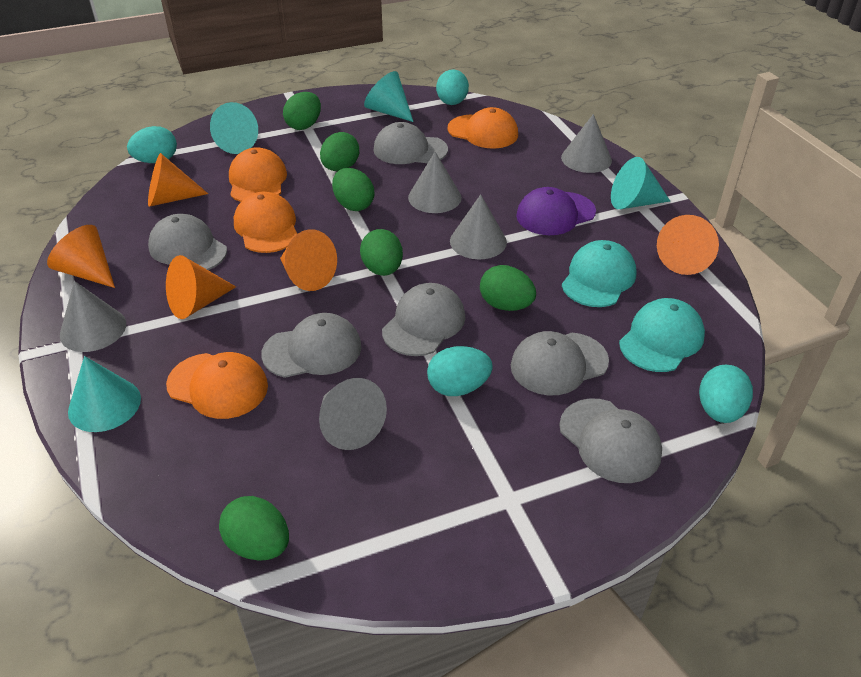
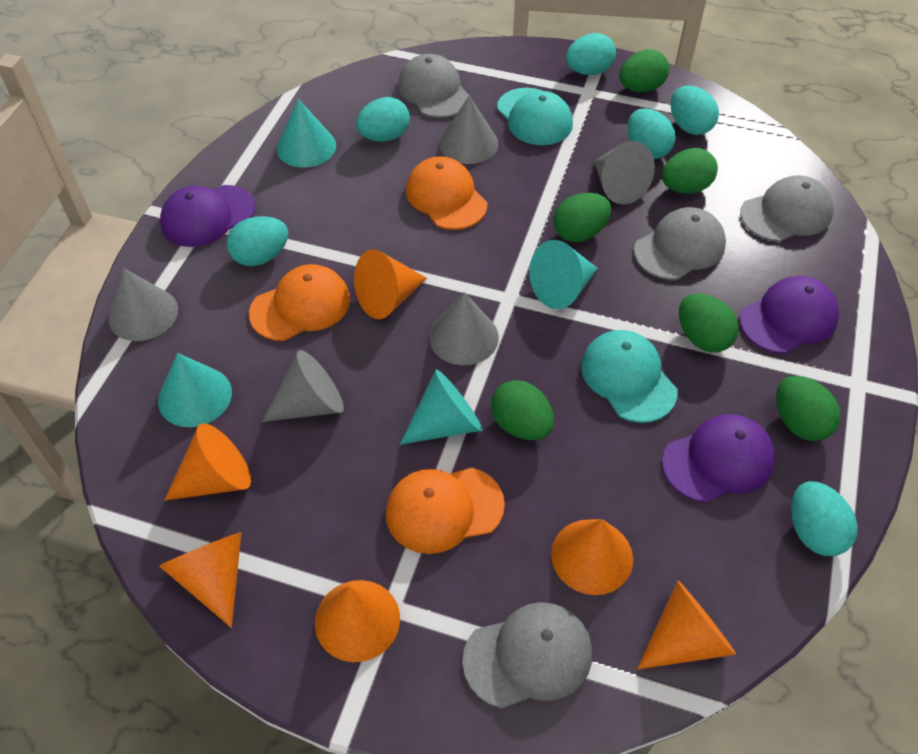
grey cap: 6 -> 4
orange cap: 4 -> 3
orange cone: 5 -> 6
purple cap: 1 -> 3
turquoise egg: 4 -> 6

